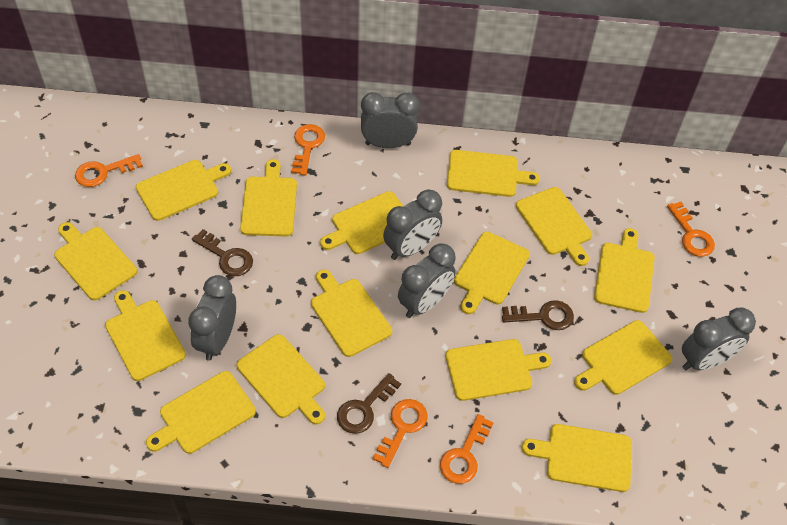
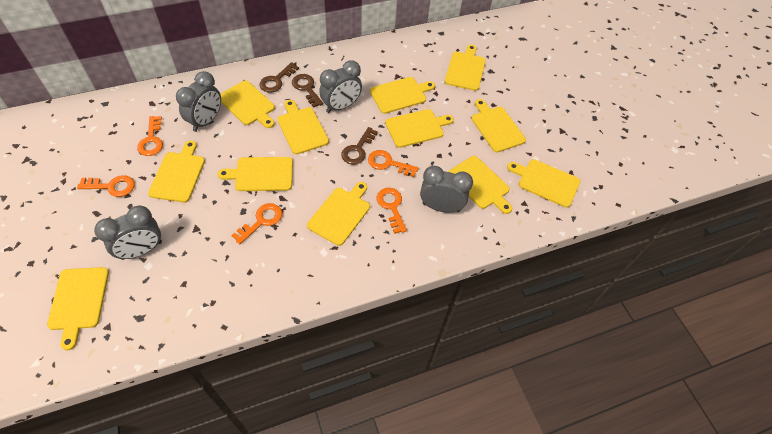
grey clock: 5 -> 4
yellow cutting board: 15 -> 12

